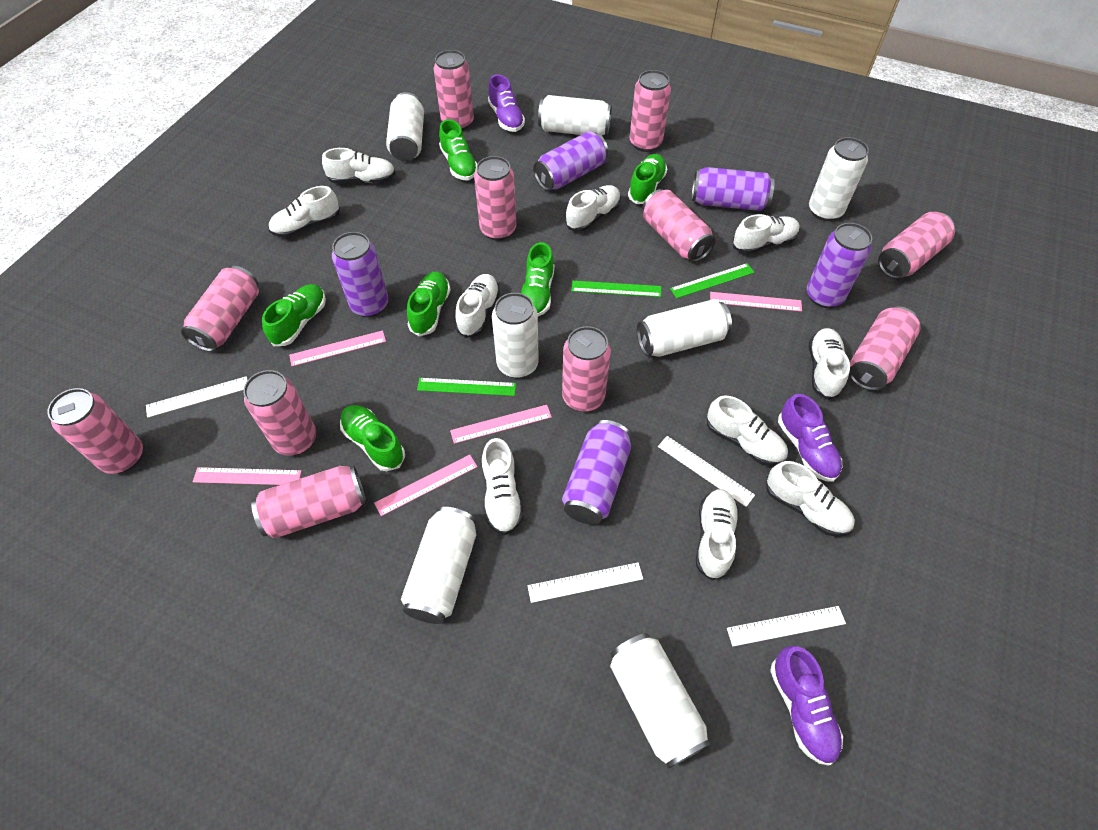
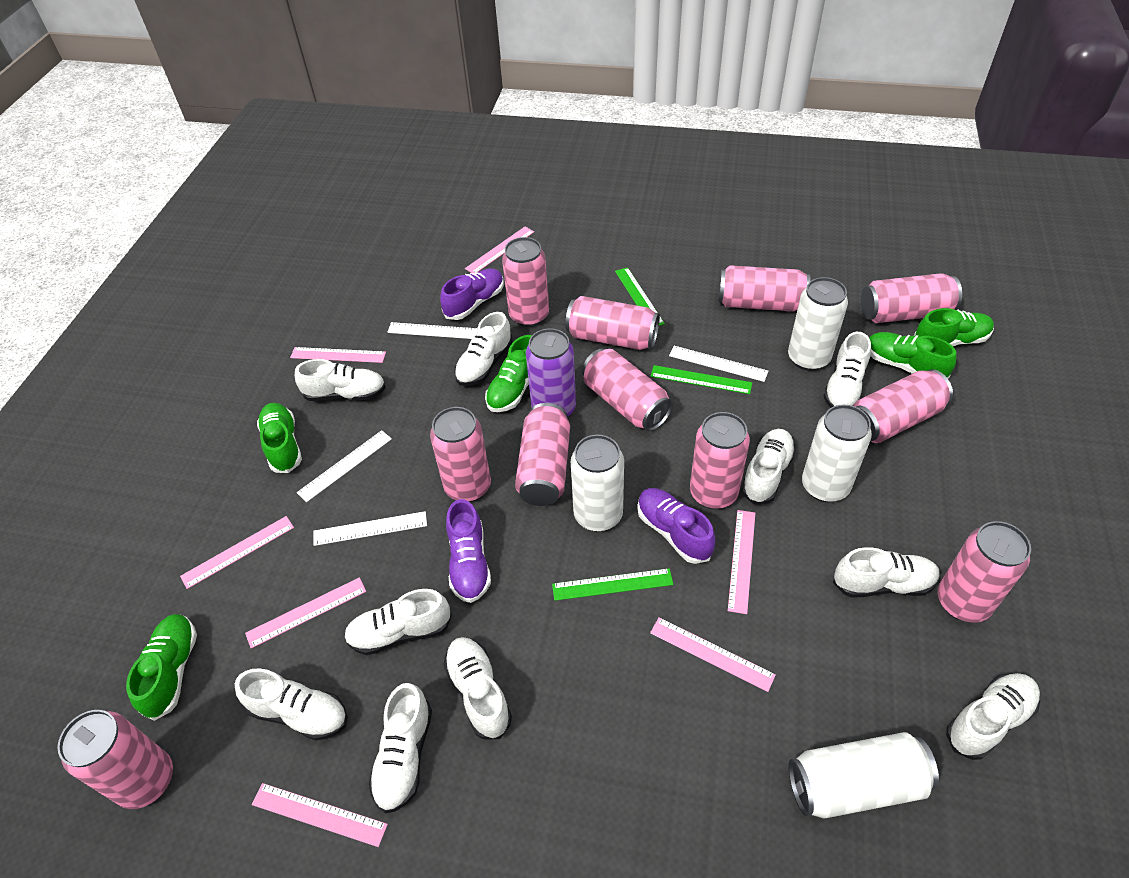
green shoe: 6 -> 5
pink ruler: 5 -> 7
purple can: 5 -> 1
white can: 7 -> 4

